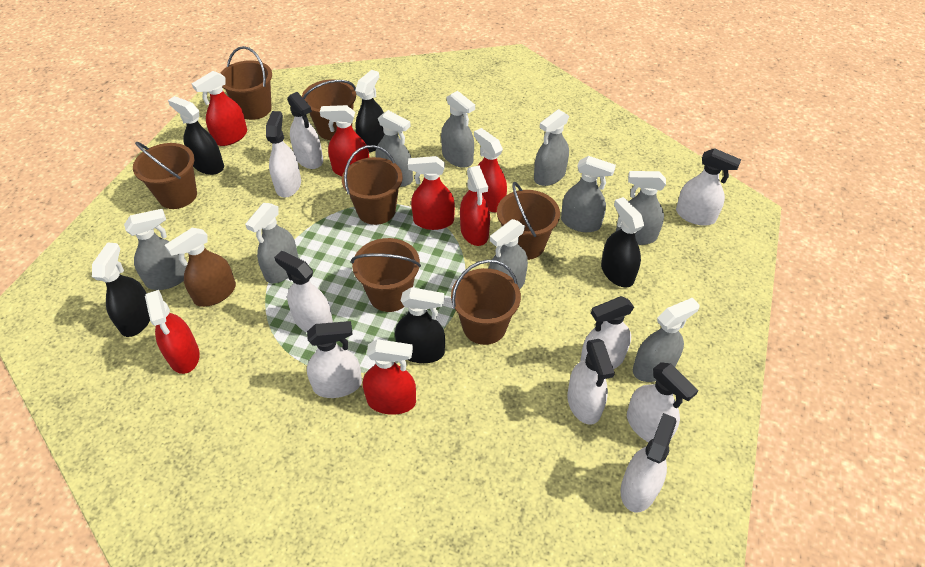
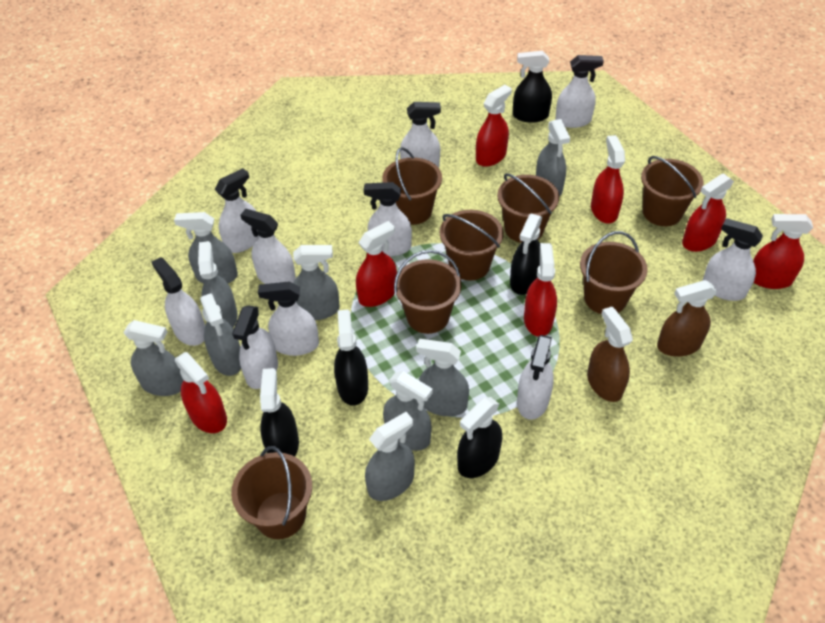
brown spray bottle: 1 -> 2
white spray bottle: 9 -> 10

